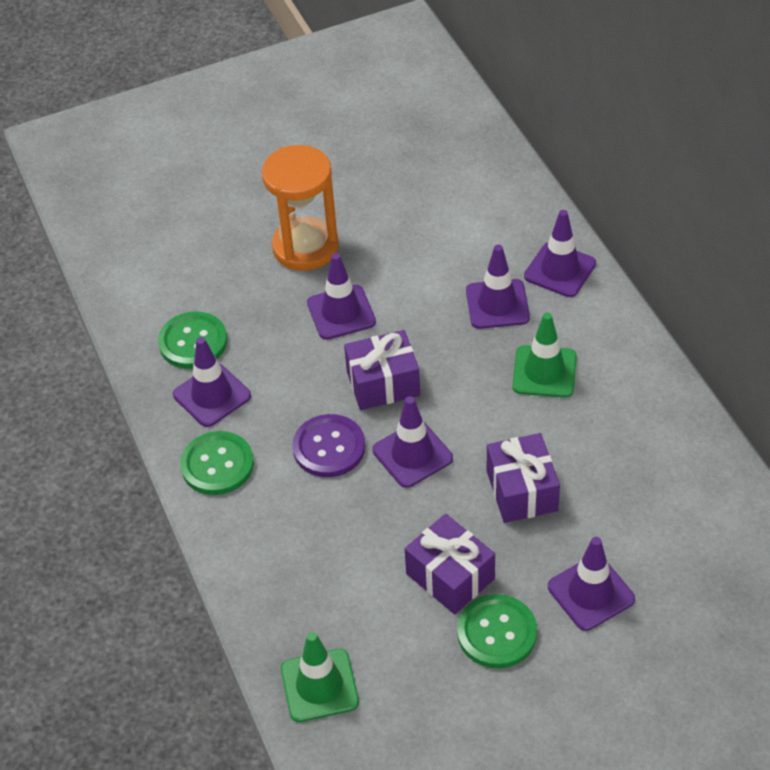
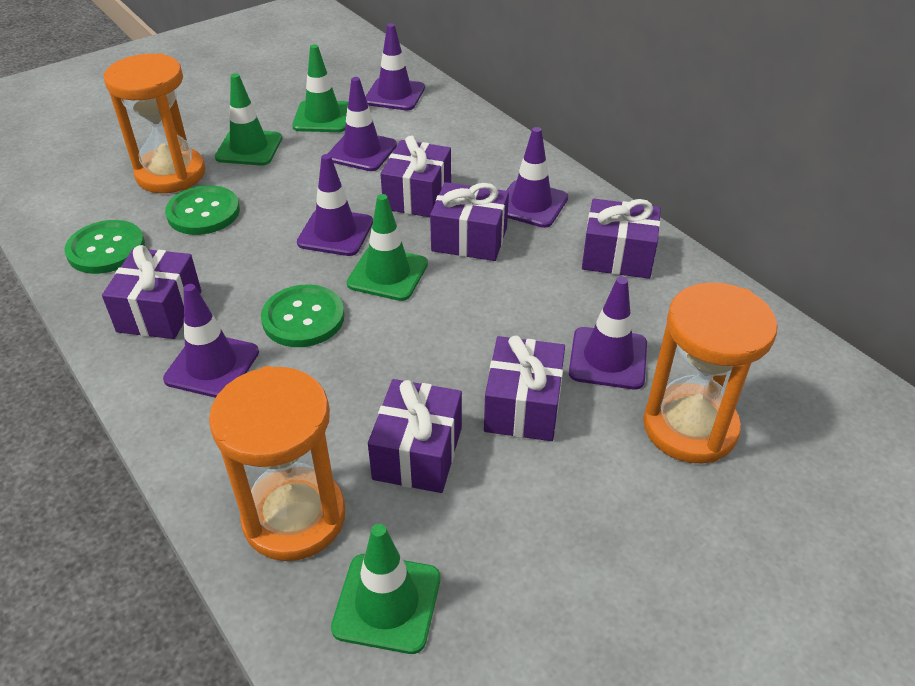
green traffic cone: 2 -> 4
orange hourglass: 1 -> 3
purple button: 1 -> 0
purple gift: 3 -> 6

